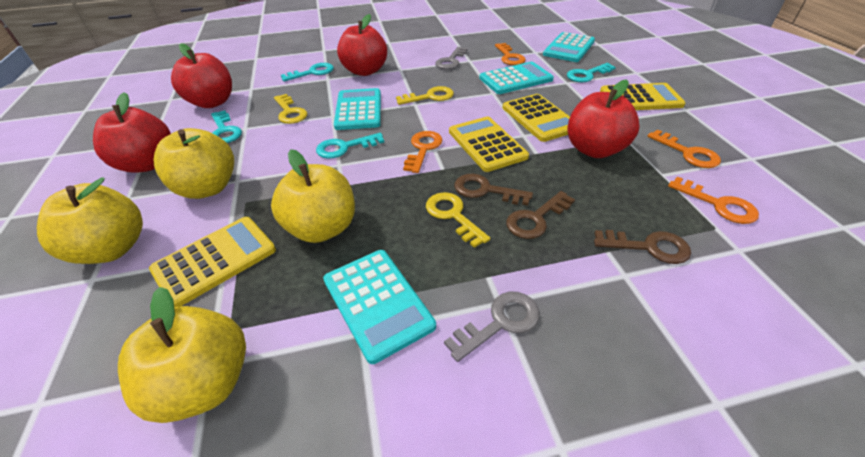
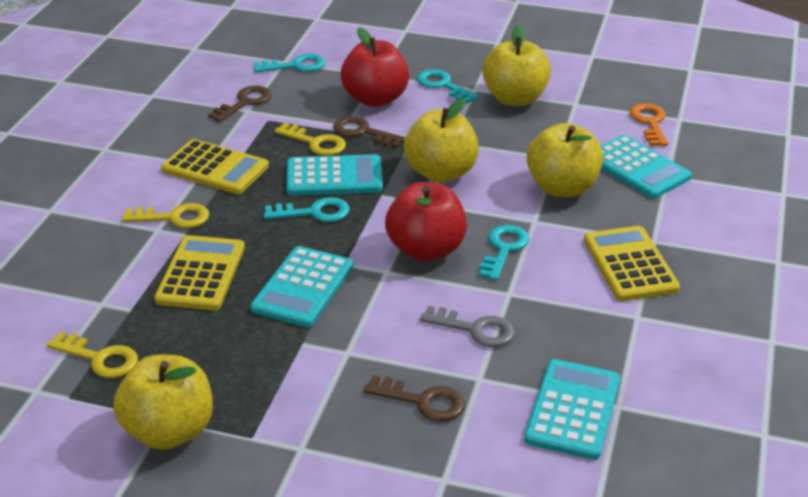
grey key: 2 -> 1
orange key: 4 -> 1
red apple: 4 -> 2
yellow calculator: 4 -> 3

